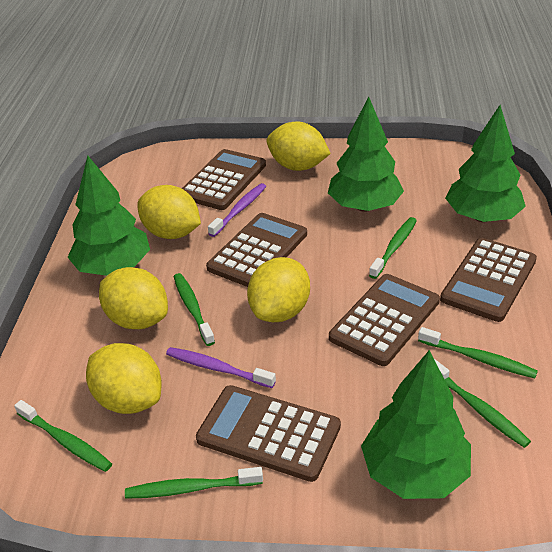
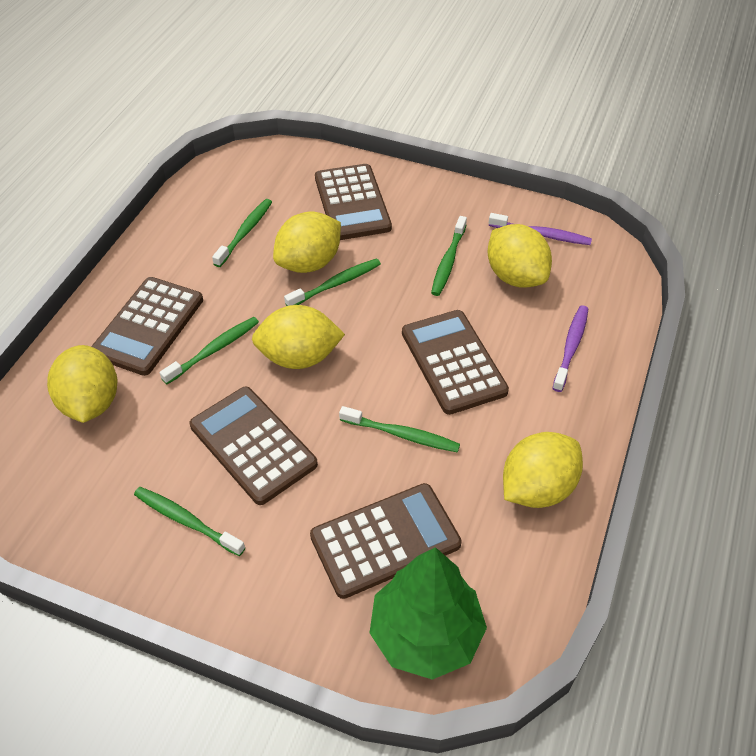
green tree: 4 -> 1

